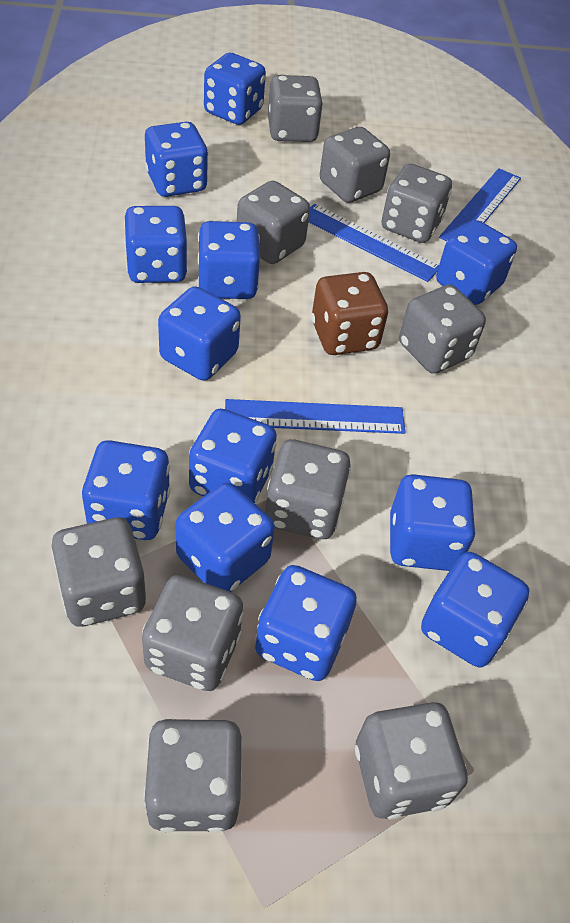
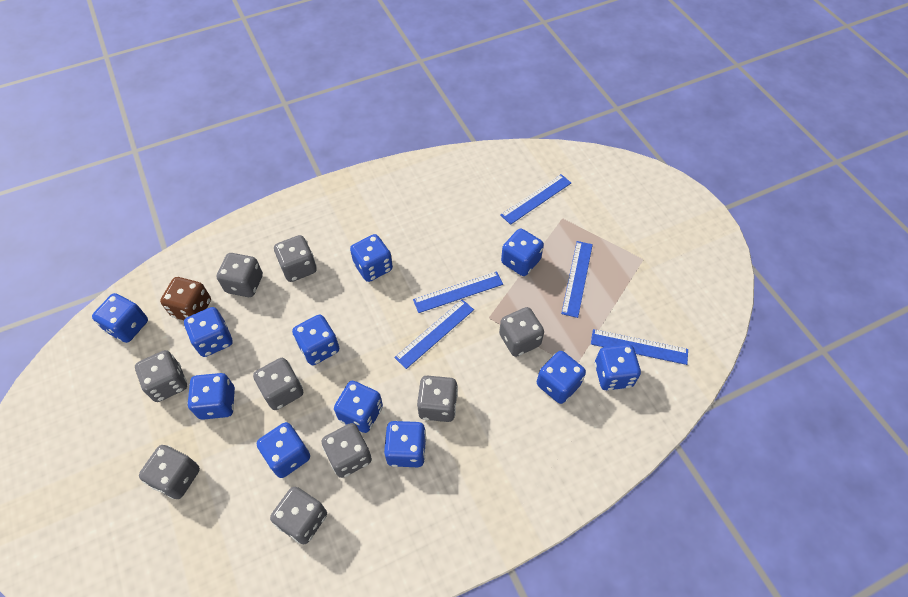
blue dice: 12 -> 11
blue ruler: 3 -> 5
grey dice: 10 -> 9

